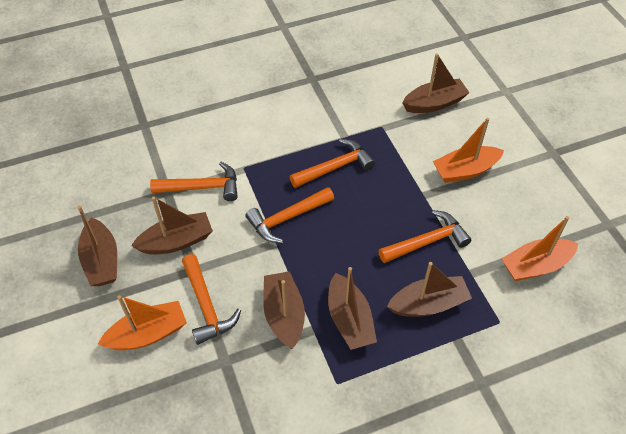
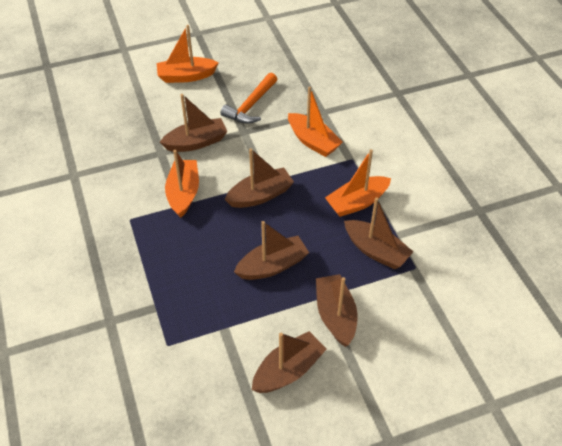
orange boat: 3 -> 4
orange hammer: 5 -> 1

